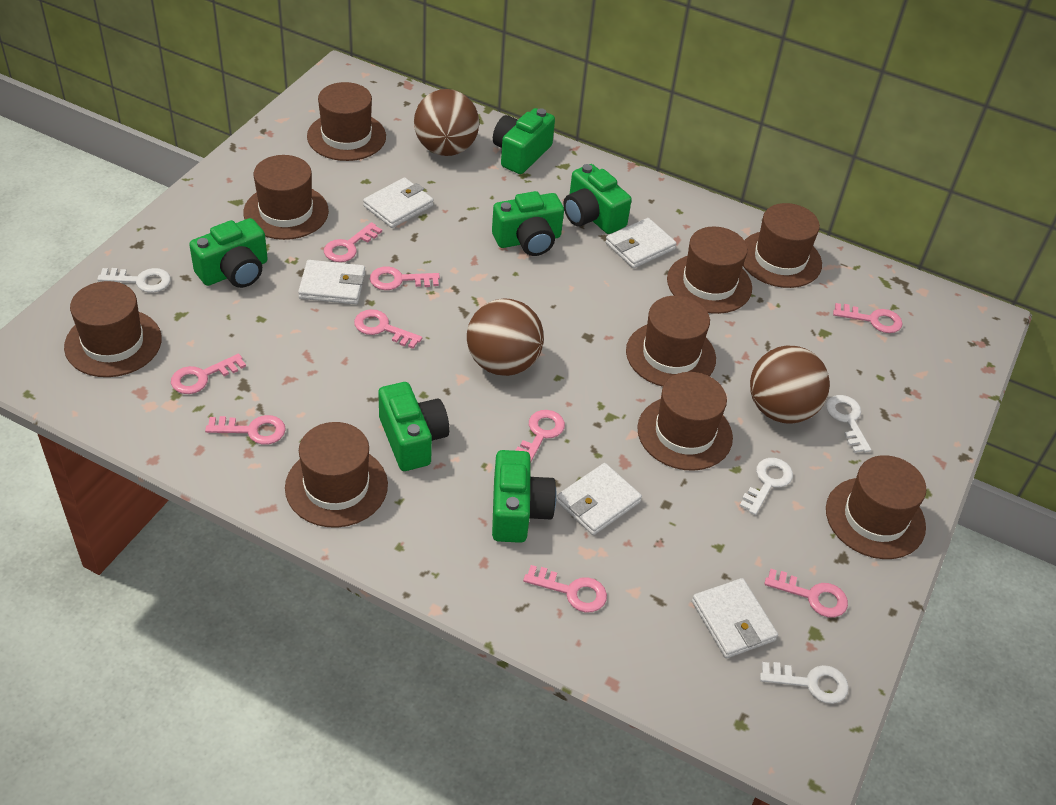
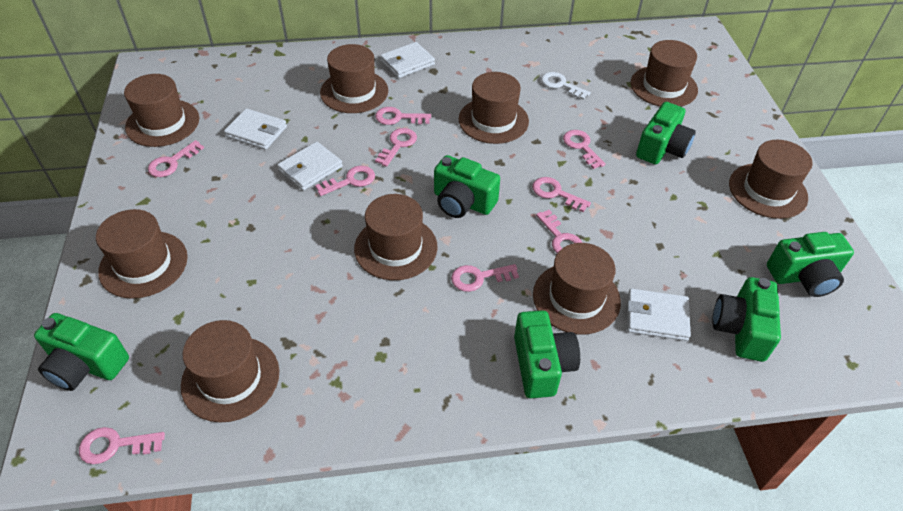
brown ball: 3 -> 0
white key: 4 -> 1
white wallet: 5 -> 4

